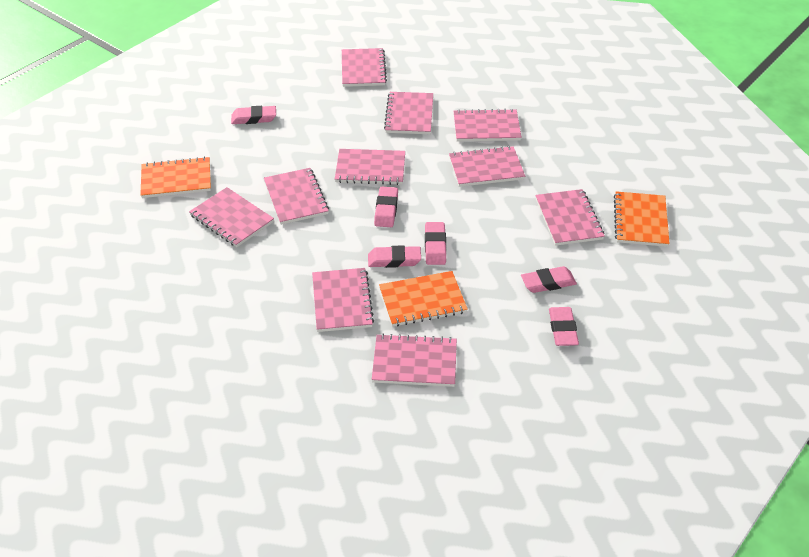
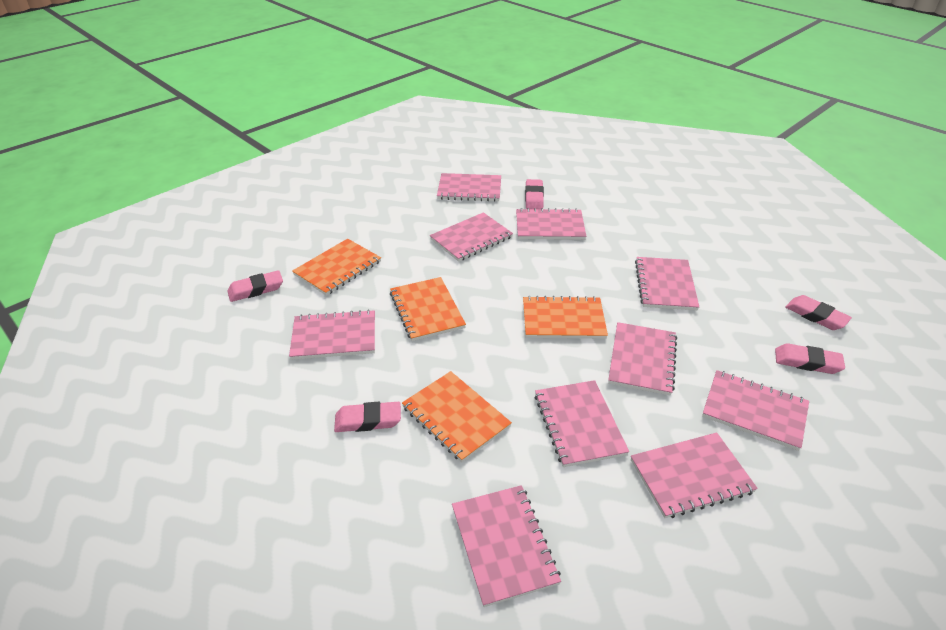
orange notebook: 3 -> 4
pink eraser: 6 -> 5

